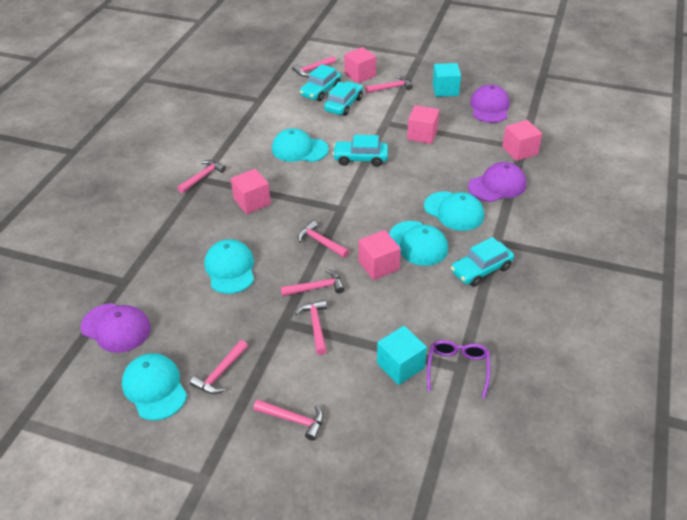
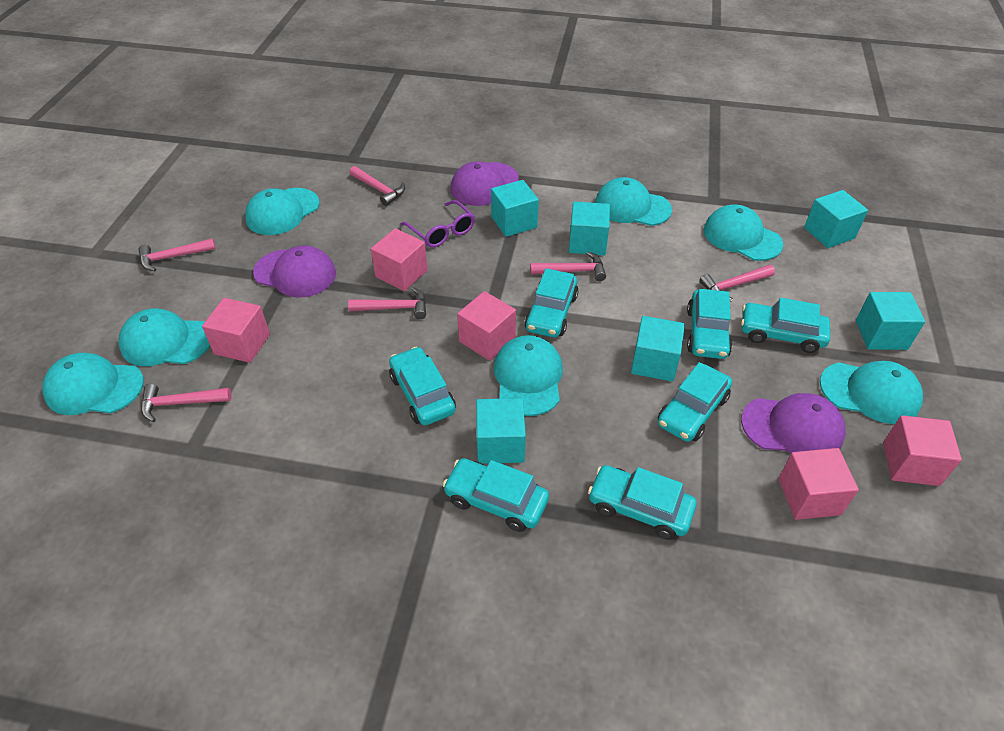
pink hammer: 8 -> 6
turquoise cap: 5 -> 7
turquoise car: 4 -> 7
turquoise cube: 2 -> 6

